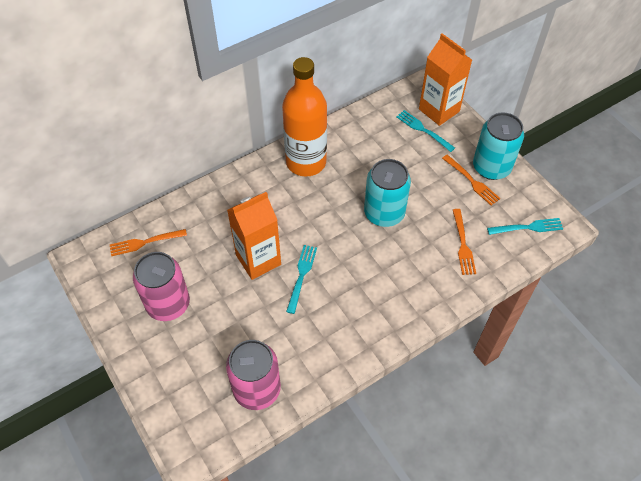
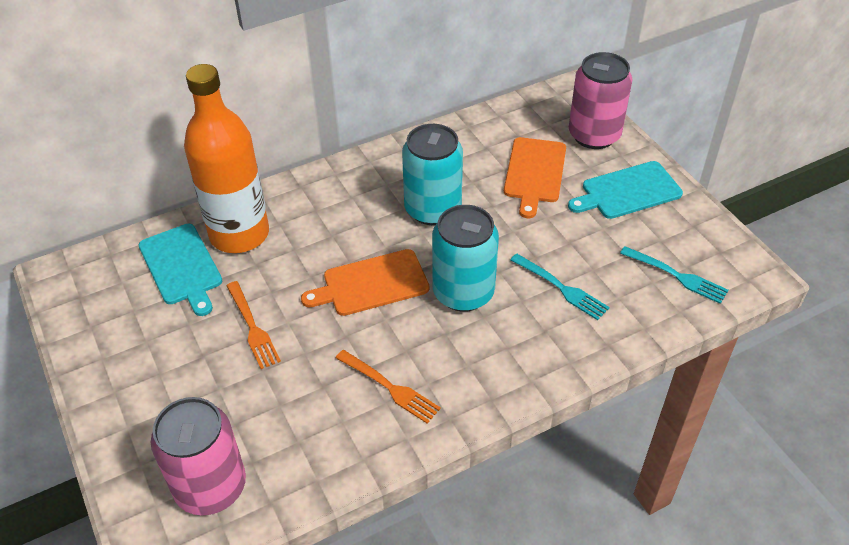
orange carton: 2 -> 0
orange cutting board: 0 -> 2
orange fork: 3 -> 2
turquoise cutting board: 0 -> 2
turquoise fork: 3 -> 2

